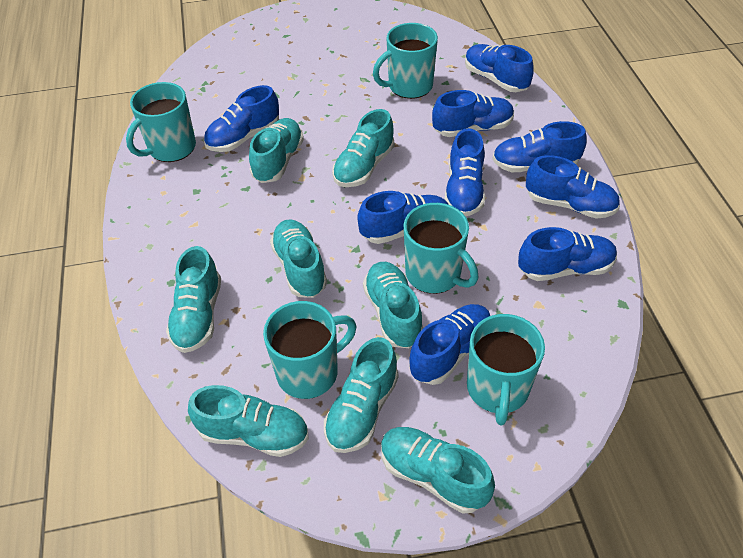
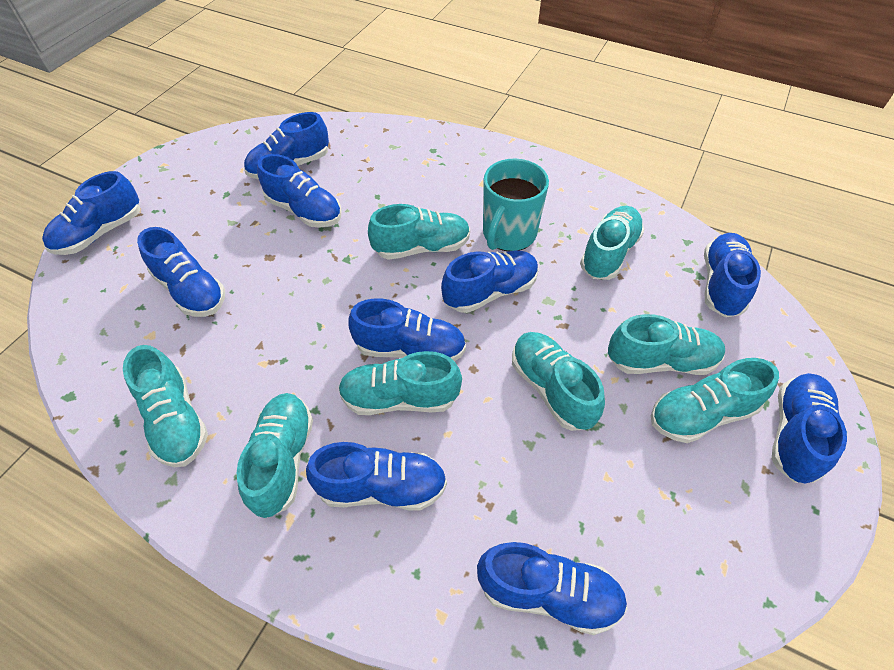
blue shoe: 9 -> 10
turquoise mug: 5 -> 1

